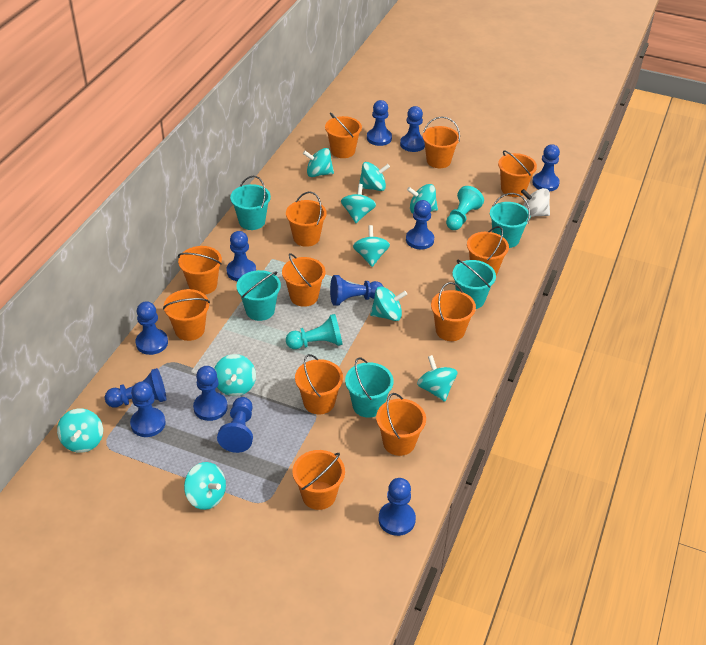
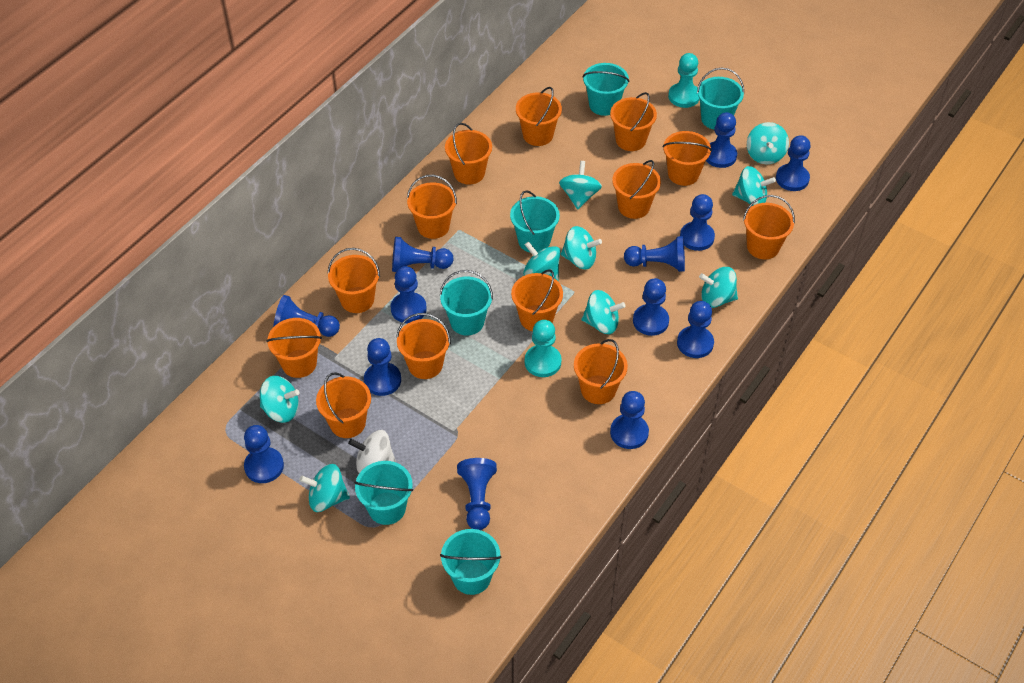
blue pawn: 12 -> 13
orange bucket: 12 -> 13
turquoise bucket: 5 -> 6
turquoise spinning top: 10 -> 9

